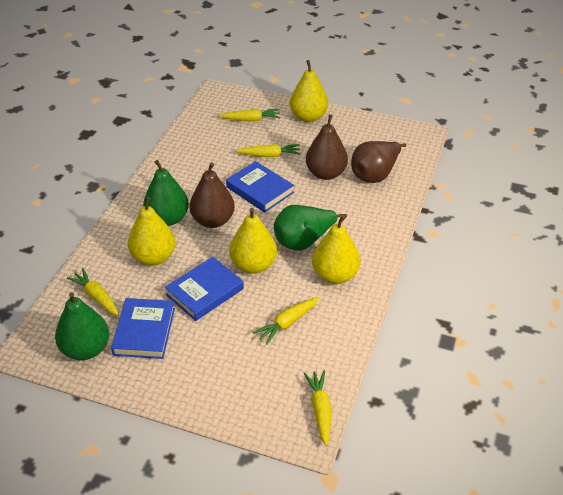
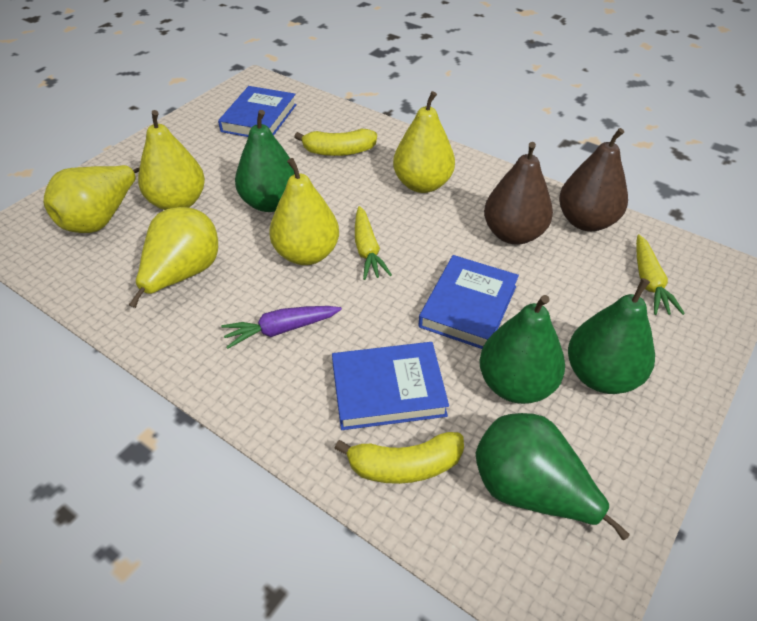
brown pear: 3 -> 2
green pear: 3 -> 4
purple carrot: 0 -> 1
yellow banana: 0 -> 2
yellow carrot: 5 -> 2
yellow pear: 4 -> 5

